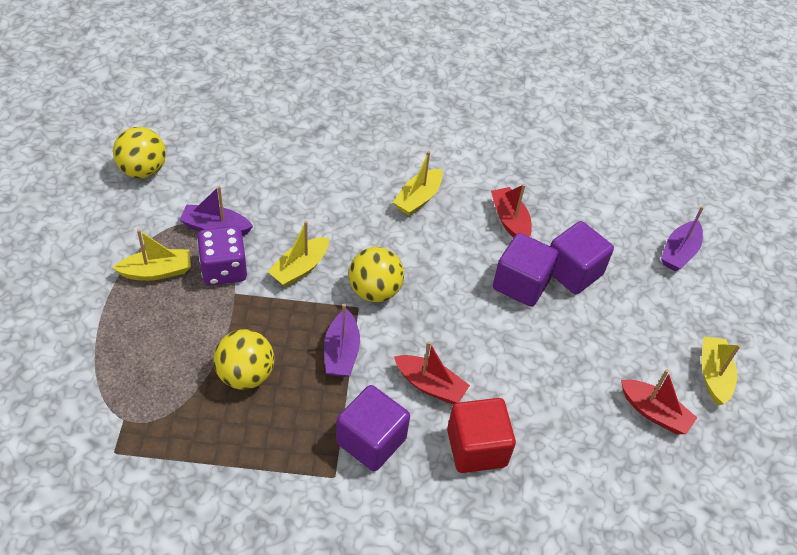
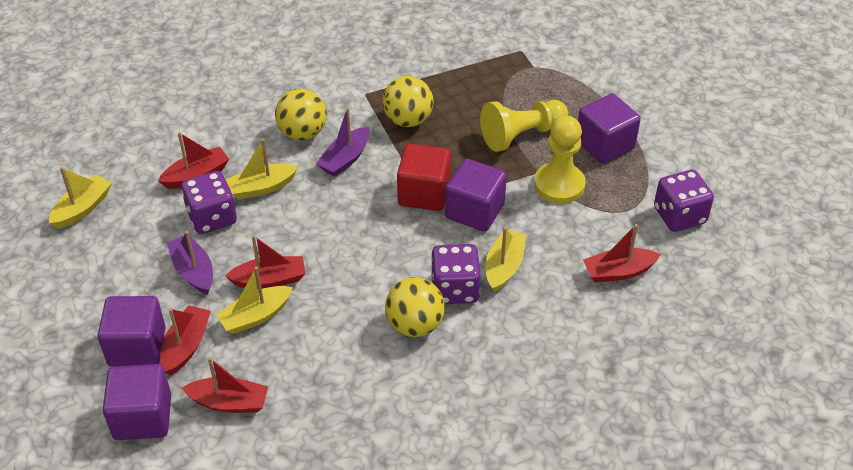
purple boat: 3 -> 2
purple cube: 3 -> 4
purple dice: 1 -> 3
red boat: 3 -> 5
yellow pawn: 0 -> 2

